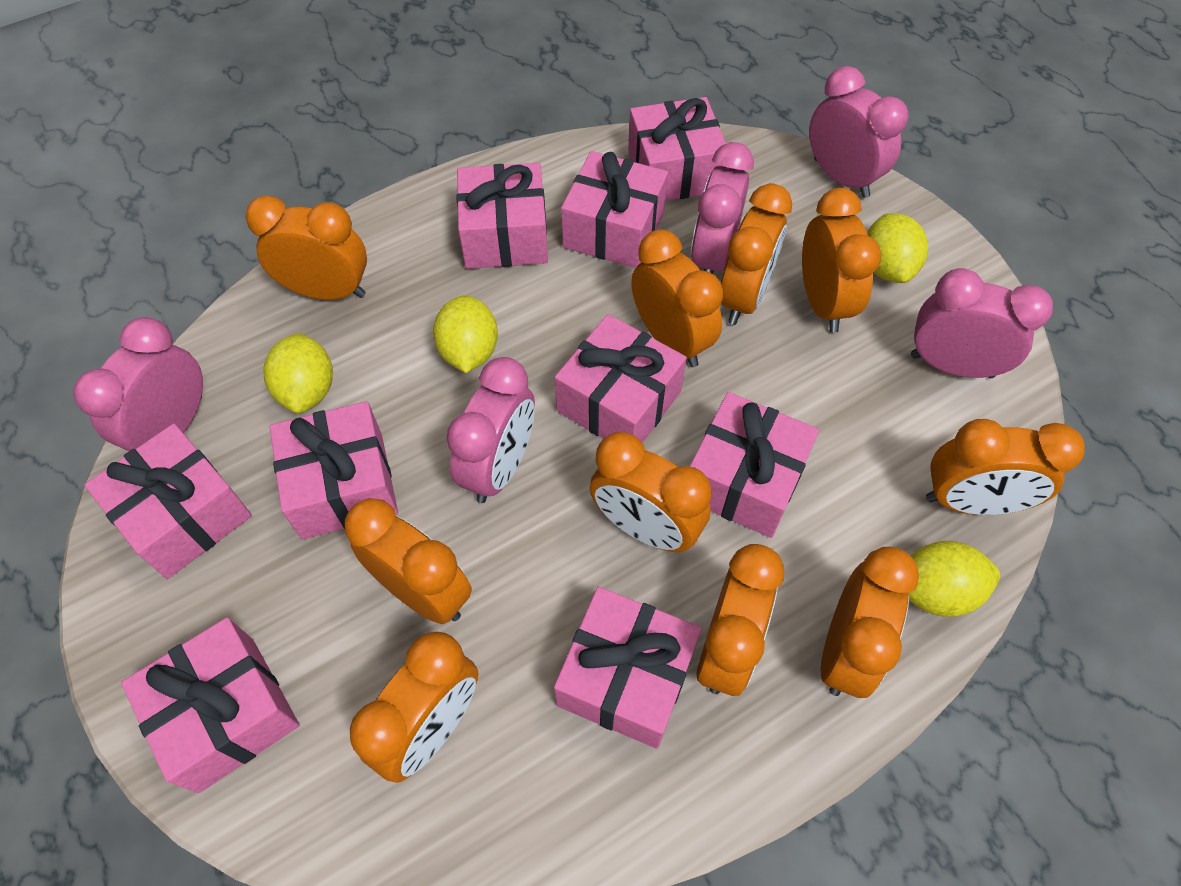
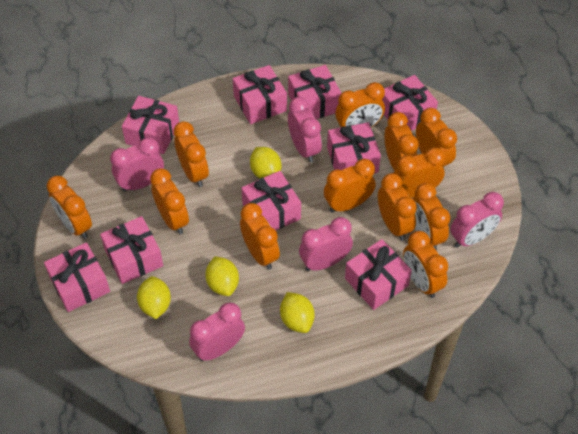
orange clock: 10 -> 12

